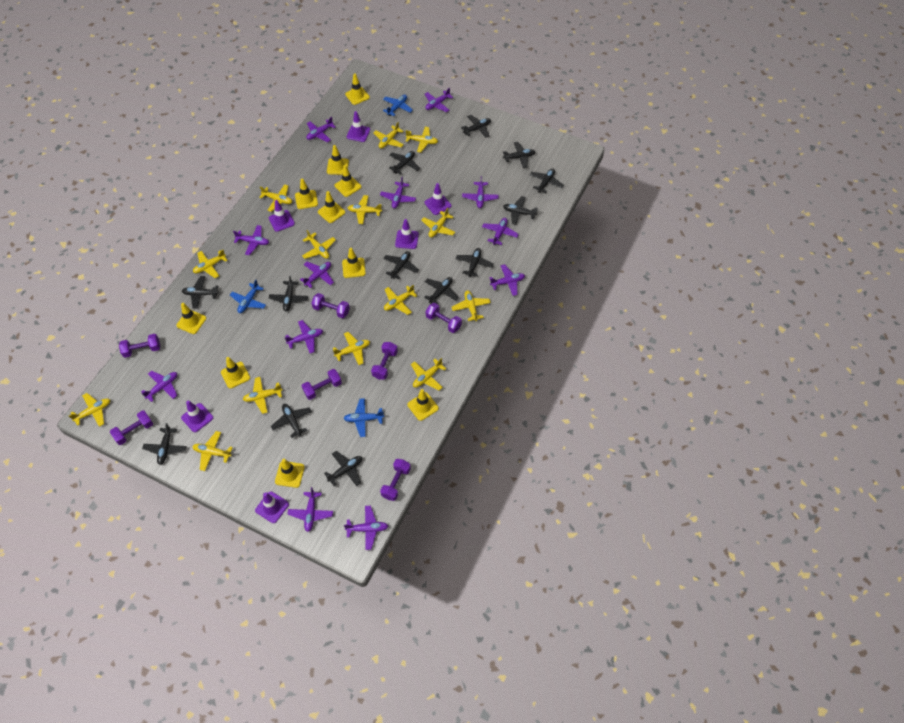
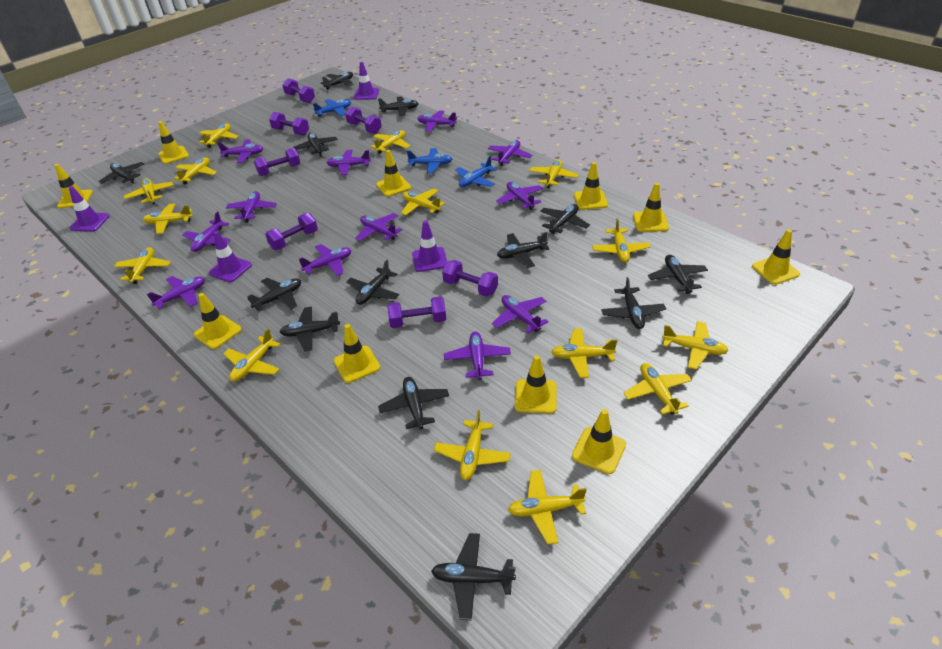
purple traffic cone: 6 -> 4
yellow plane: 14 -> 15

